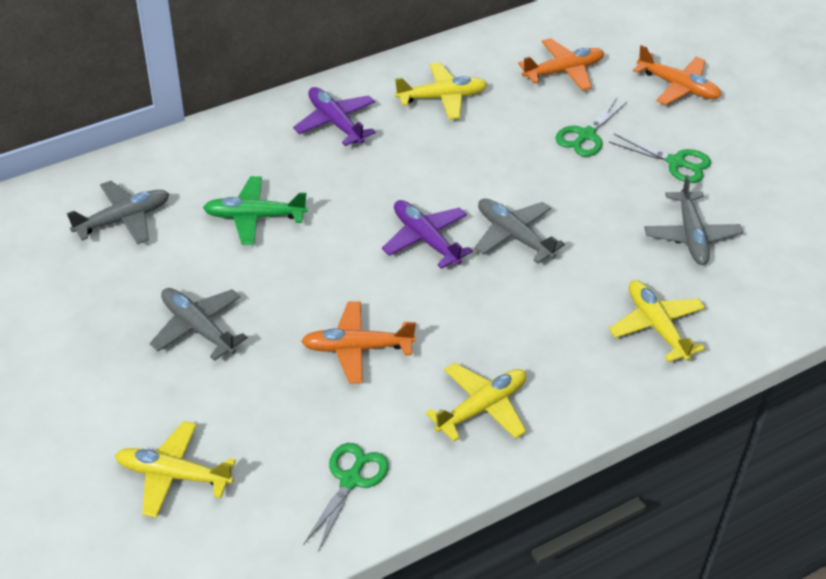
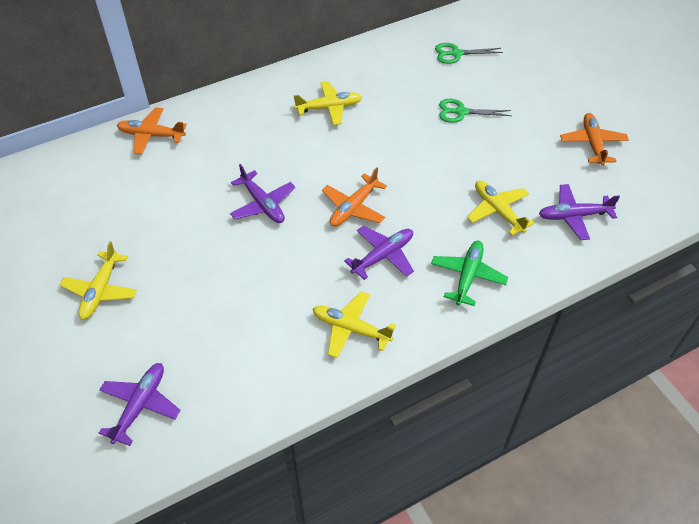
green scissors: 3 -> 2
grey plane: 4 -> 0
purple plane: 2 -> 4

